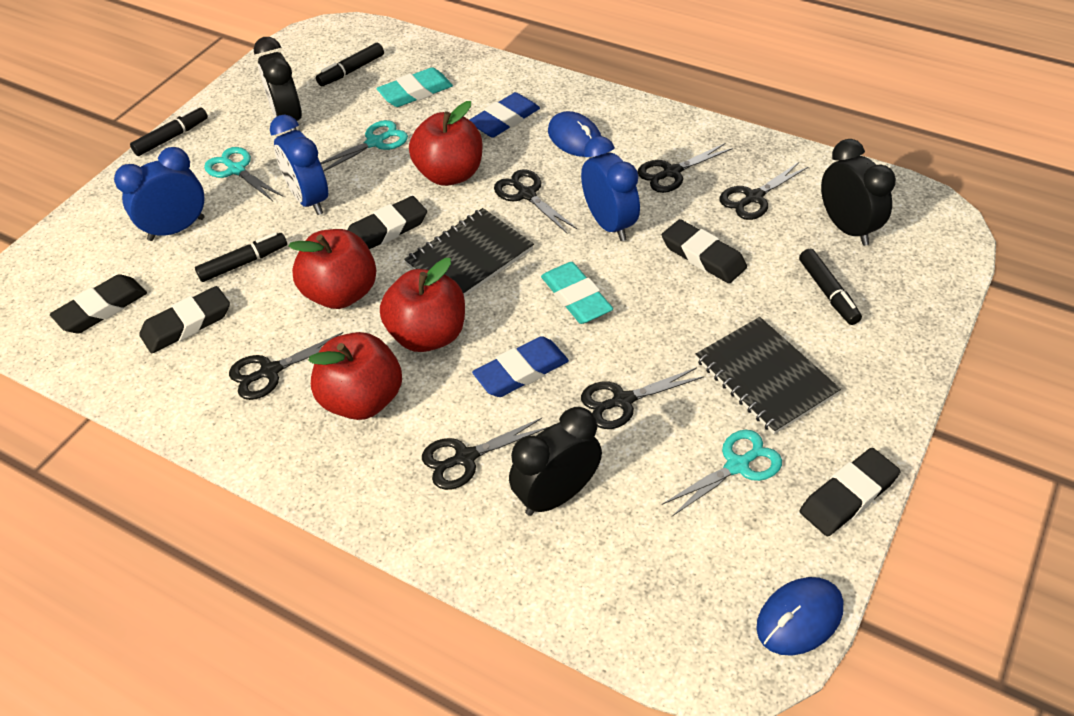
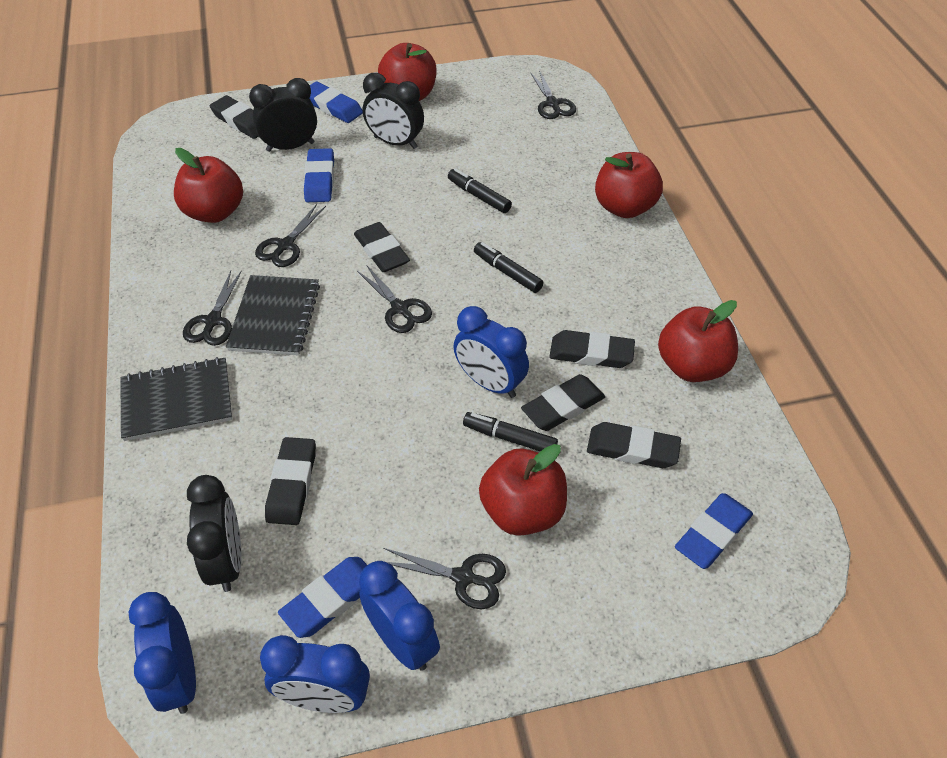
black eraser: 5 -> 6
black marker: 4 -> 3
black scissors: 6 -> 5
blue clock: 3 -> 4
blue eraser: 2 -> 4
blue mouse: 2 -> 0
red apple: 4 -> 5
turquoise eraser: 2 -> 0
turquoise scissors: 3 -> 0

